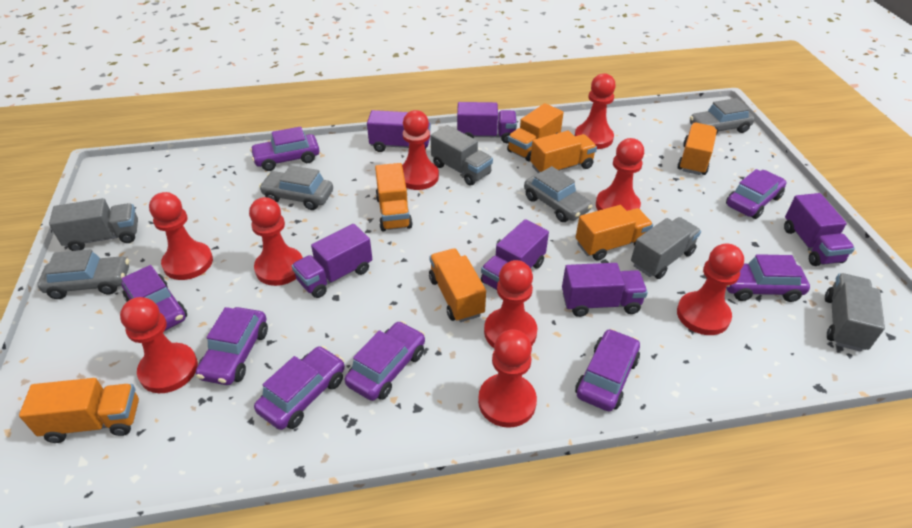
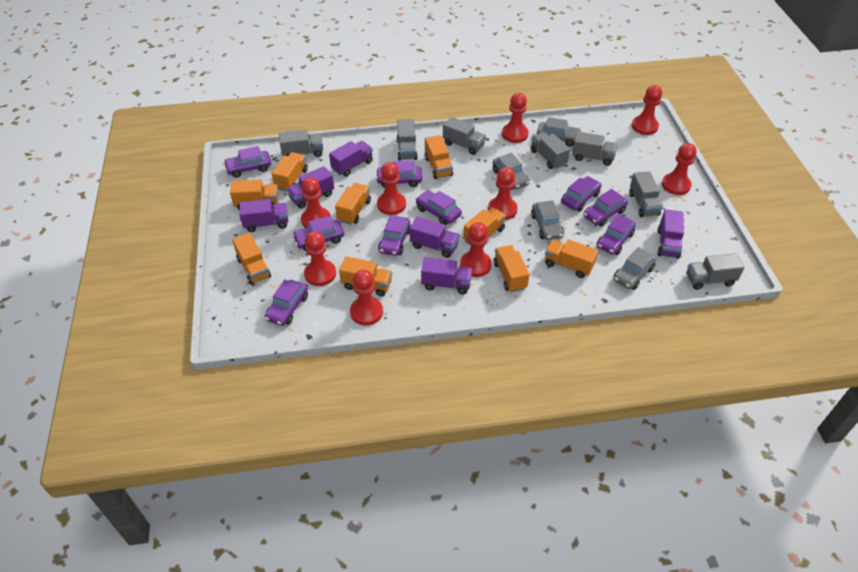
grey truck: 4 -> 7
orange truck: 7 -> 9
purple car: 8 -> 9

